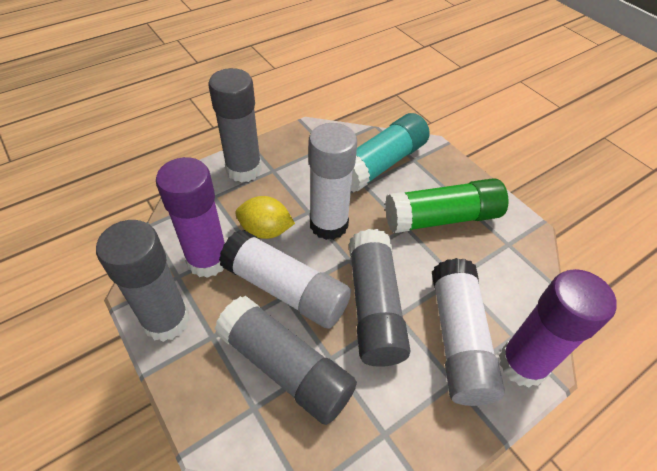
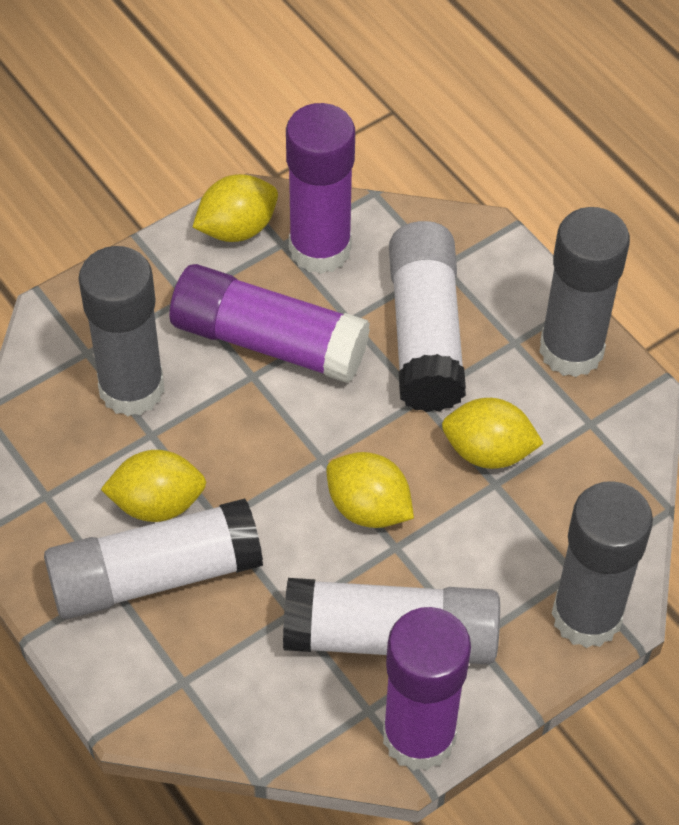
green glue stick: 1 -> 0
grey glue stick: 4 -> 3
purple glue stick: 2 -> 3
turquoise glue stick: 1 -> 0
yellow lemon: 1 -> 4

